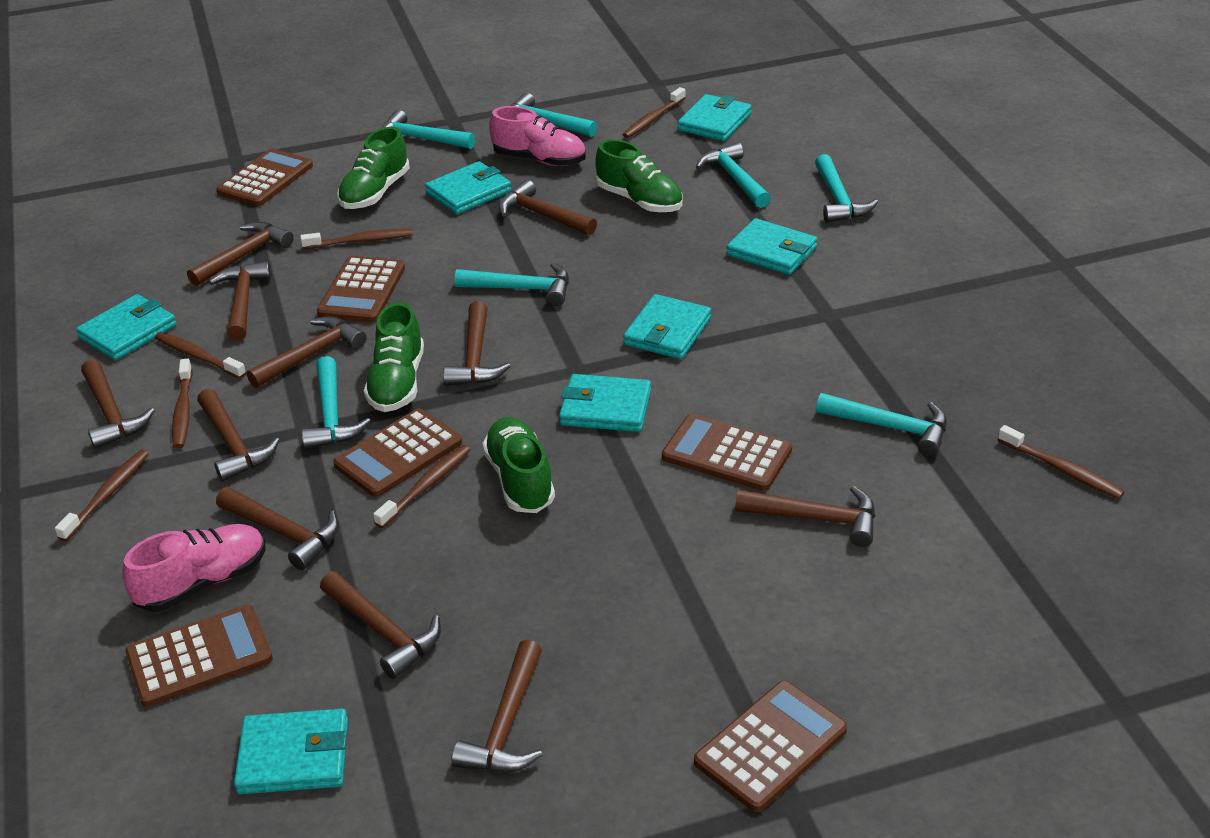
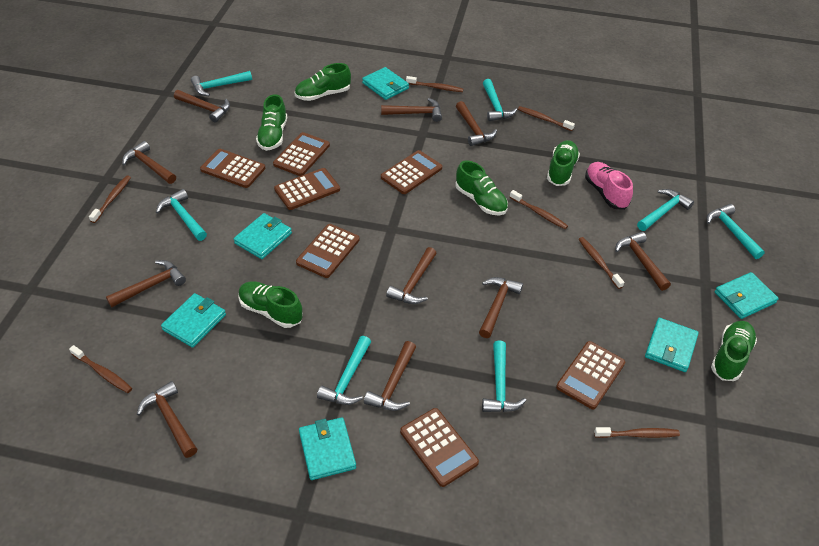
brown calculator: 6 -> 7
brown hammer: 11 -> 10
green shoe: 4 -> 6
pink shoe: 2 -> 1
turquoise wallet: 7 -> 6

